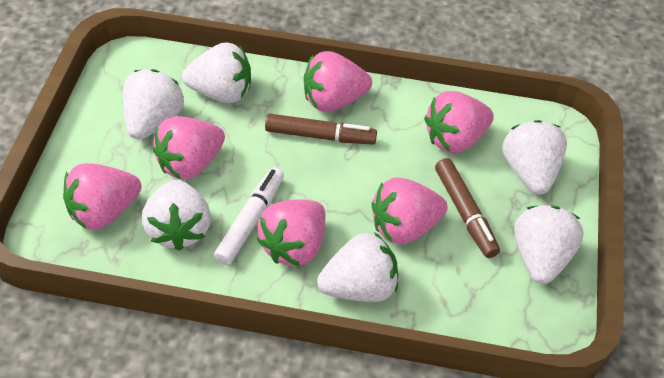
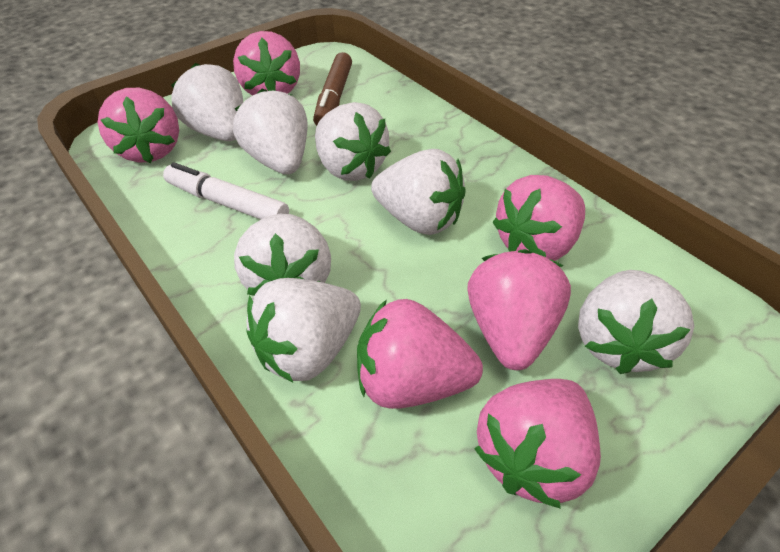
brown marker: 2 -> 1
white strawberry: 6 -> 7

